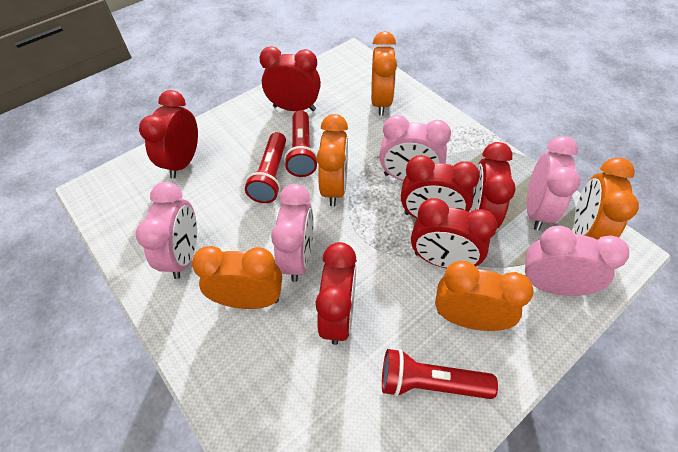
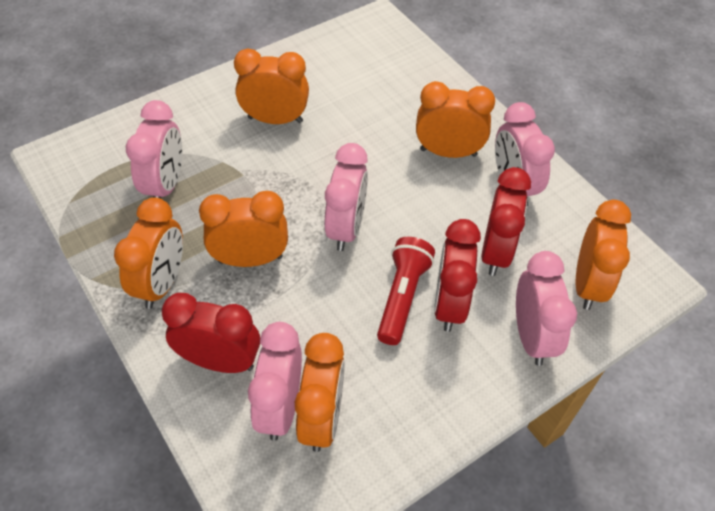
orange clock: 5 -> 6
red clock: 6 -> 3
red flashlight: 3 -> 1

